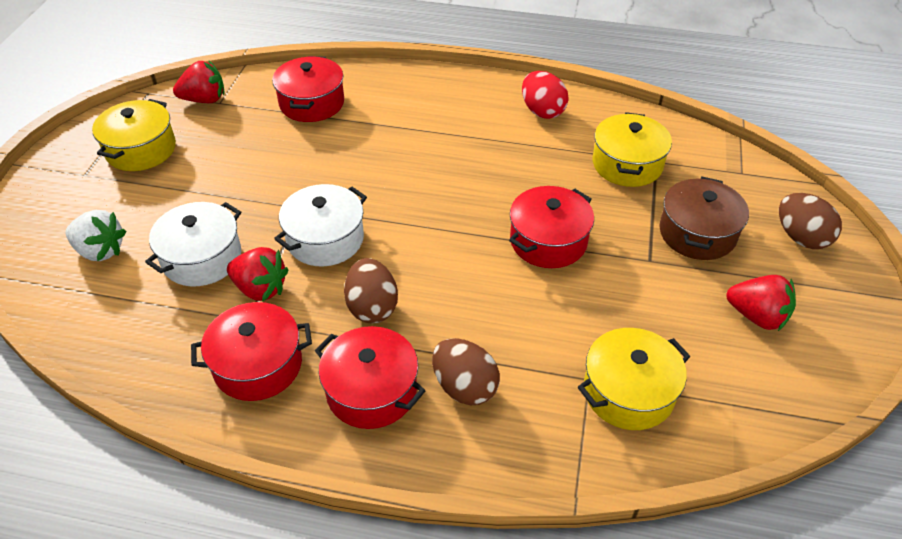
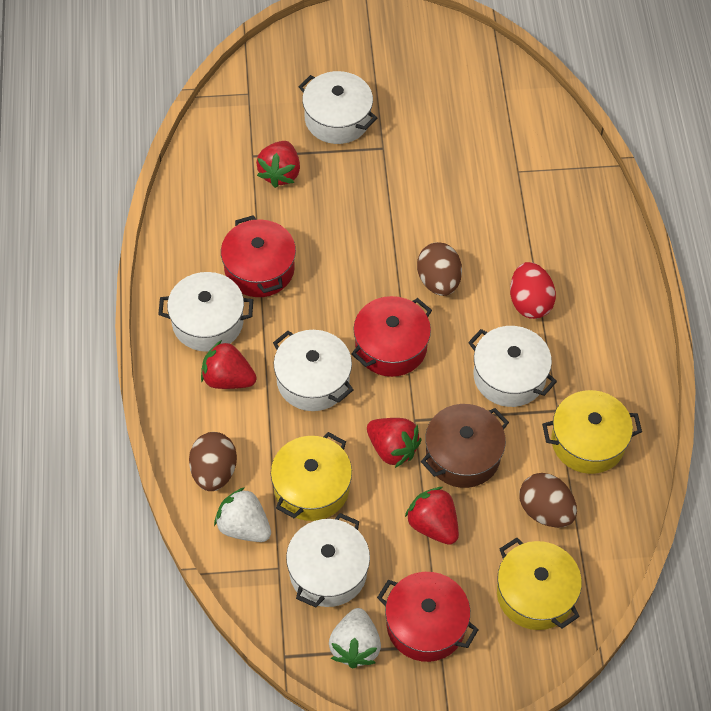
red pot: 4 -> 3
red strawberry: 3 -> 4
white pot: 2 -> 5
white strawberry: 1 -> 2

